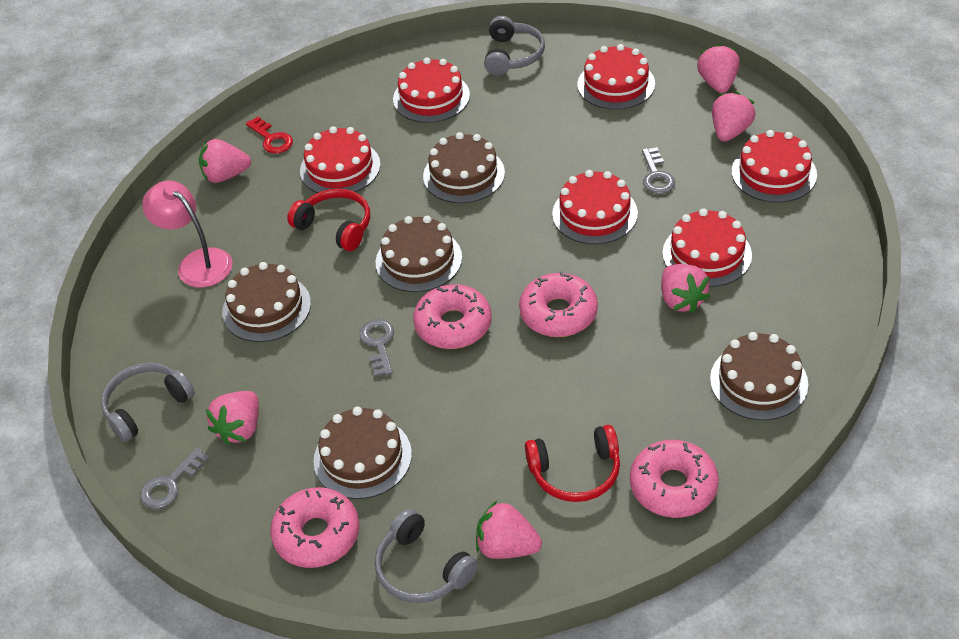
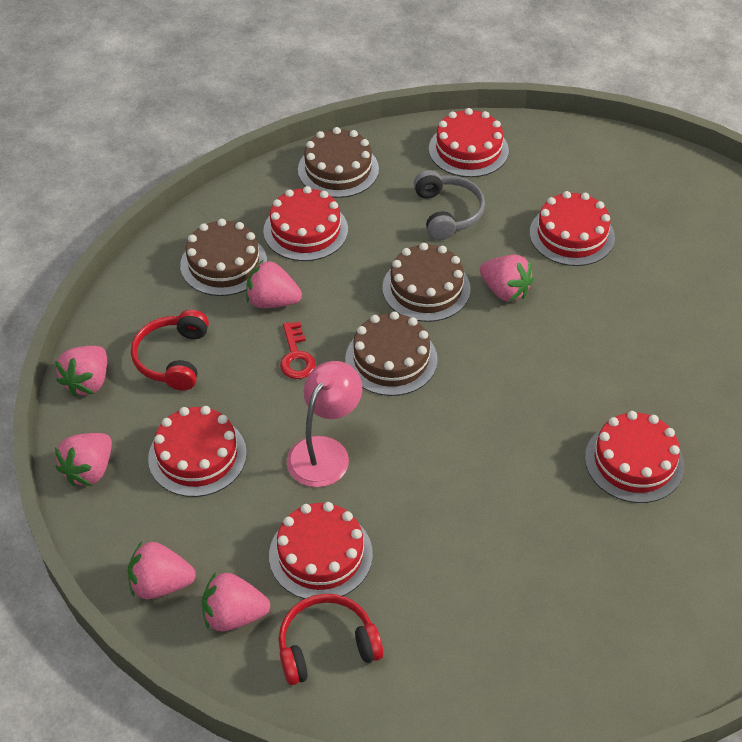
brown cake: 5 -> 4
grey headphones: 3 -> 1
grey key: 3 -> 0
pink donut: 4 -> 0

